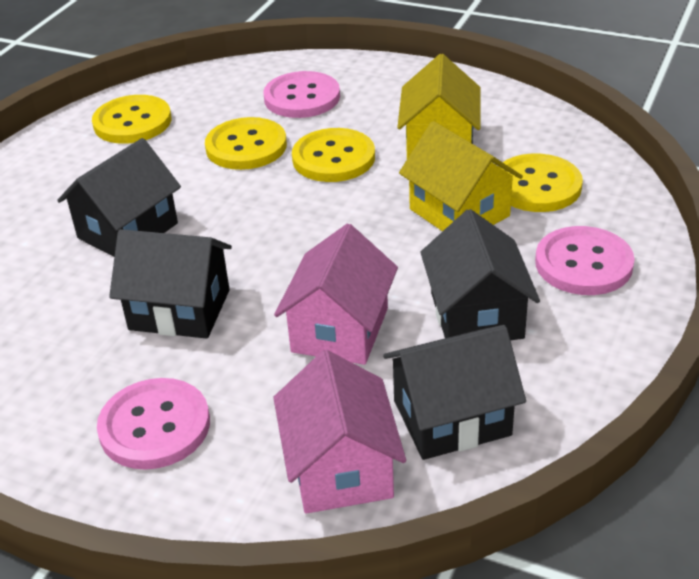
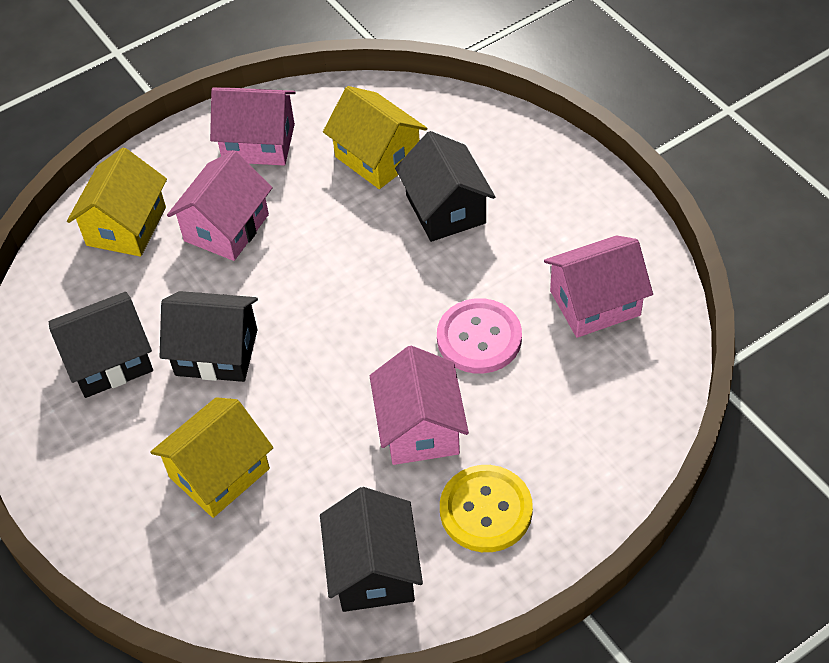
pink button: 3 -> 1
pink house: 2 -> 4
yellow button: 4 -> 1
yellow house: 2 -> 3

